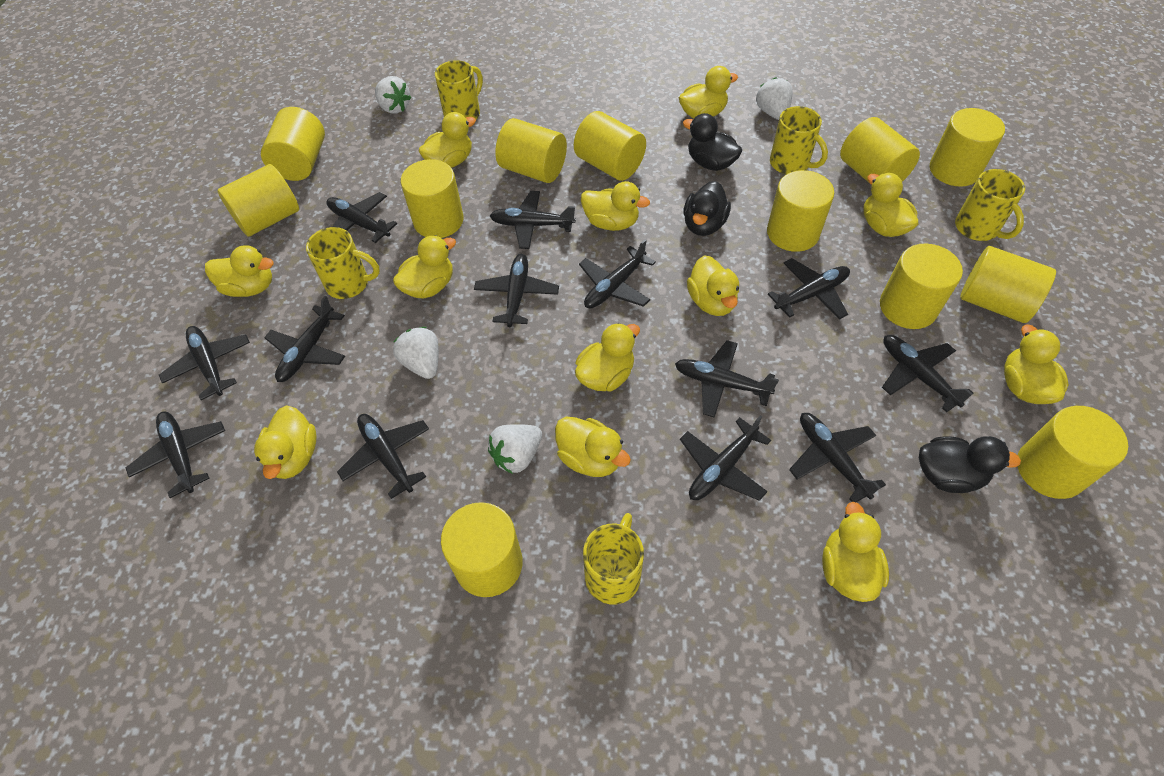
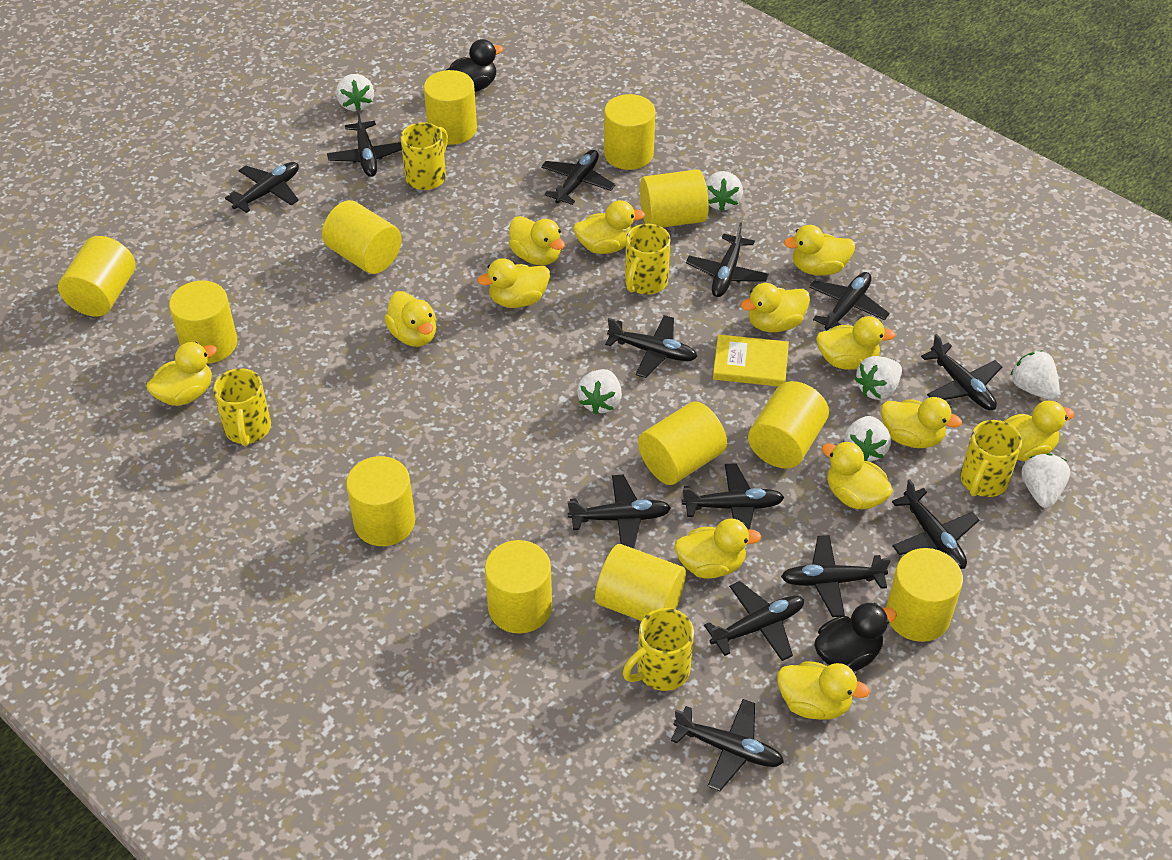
black duck: 3 -> 2
white strawberry: 4 -> 7
yellow book: 0 -> 1
yellow duck: 12 -> 13

